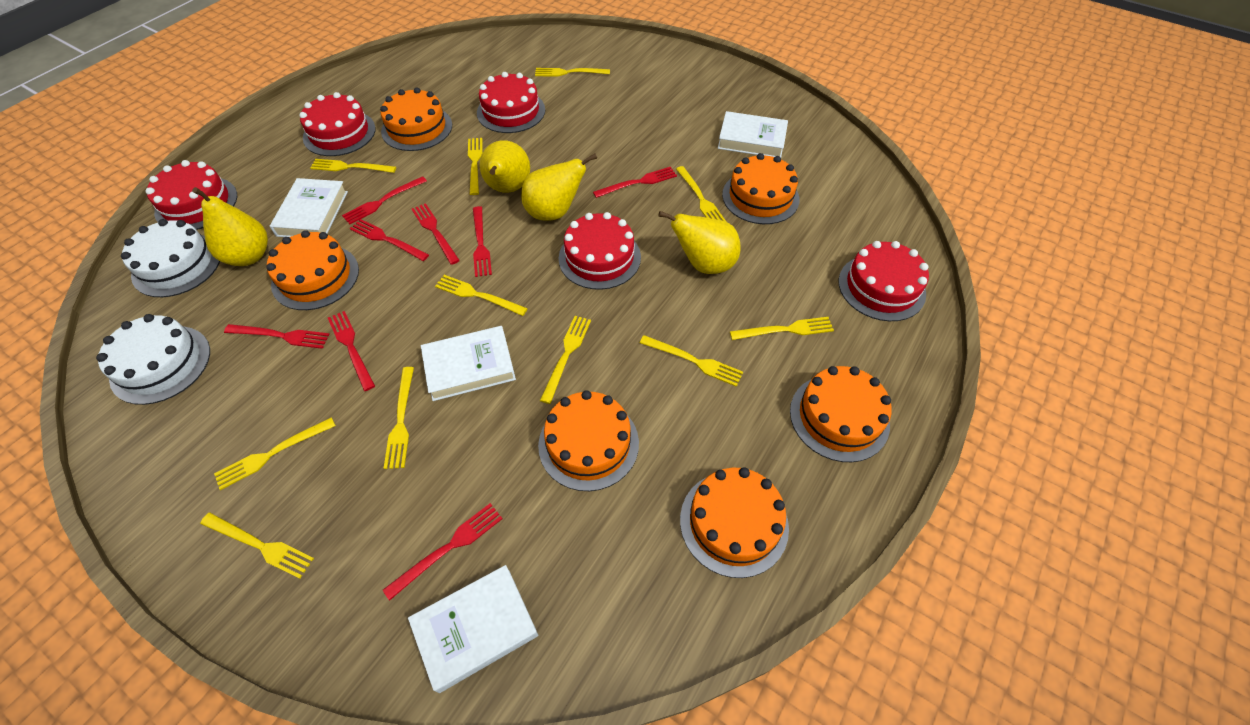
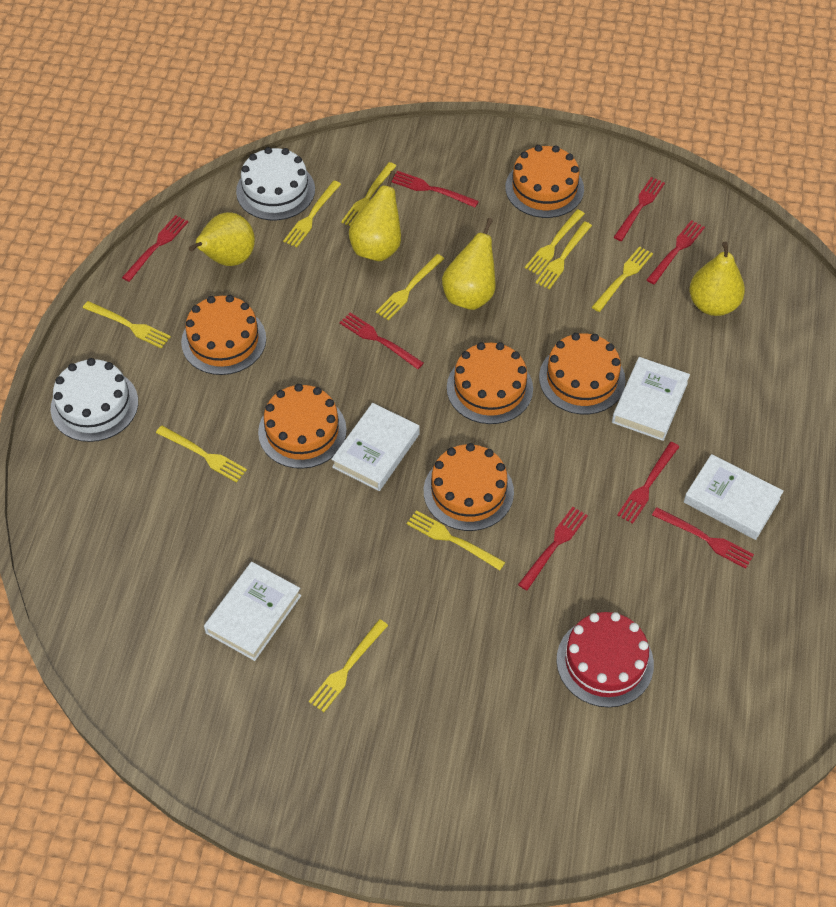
red cake: 5 -> 1
yellow fork: 11 -> 10

